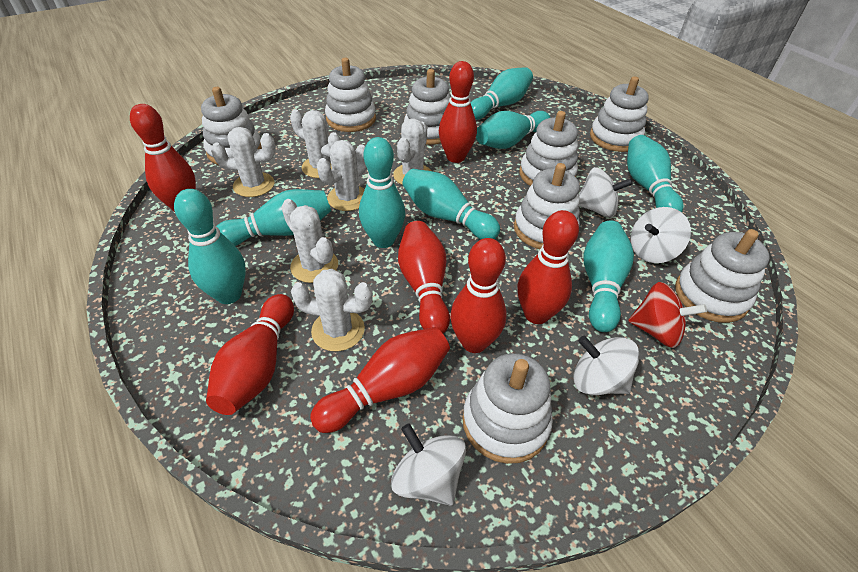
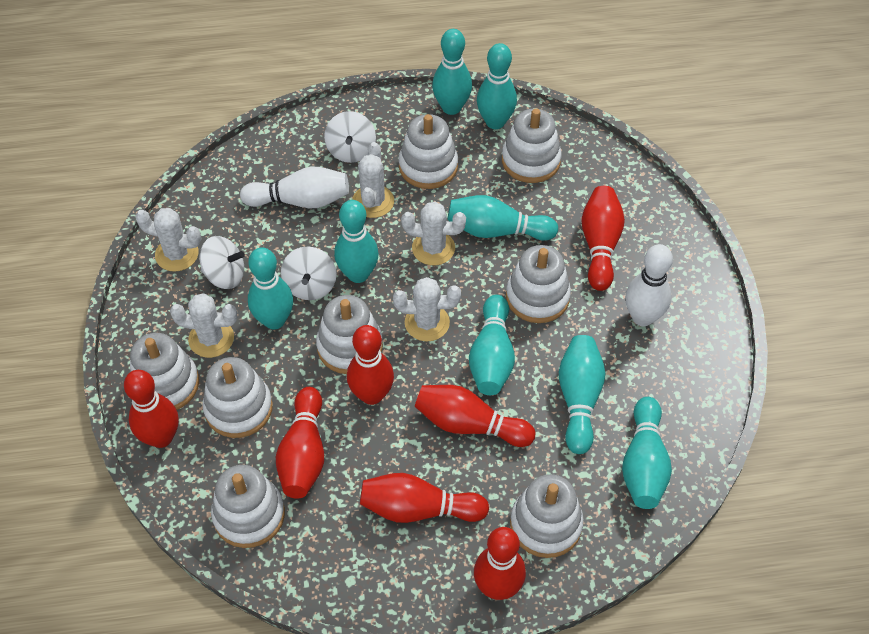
red spinning top: 1 -> 0
white bowling pin: 0 -> 2
white cactus: 6 -> 5
white spinning top: 4 -> 3

